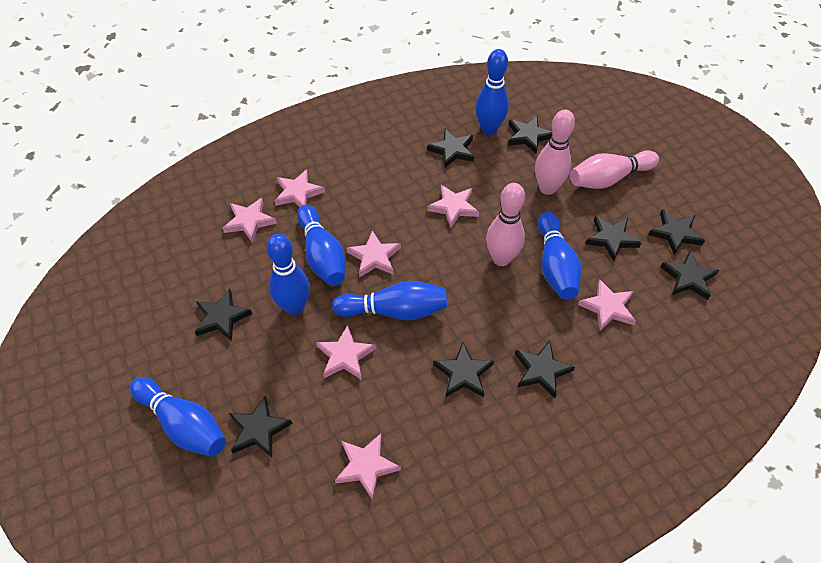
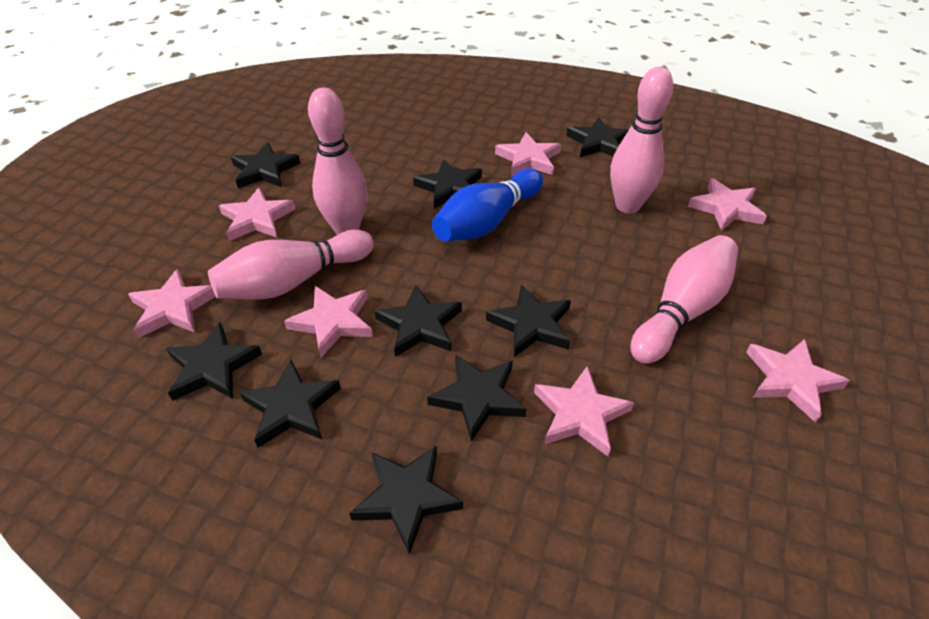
blue bowling pin: 6 -> 1
pink bowling pin: 3 -> 4

